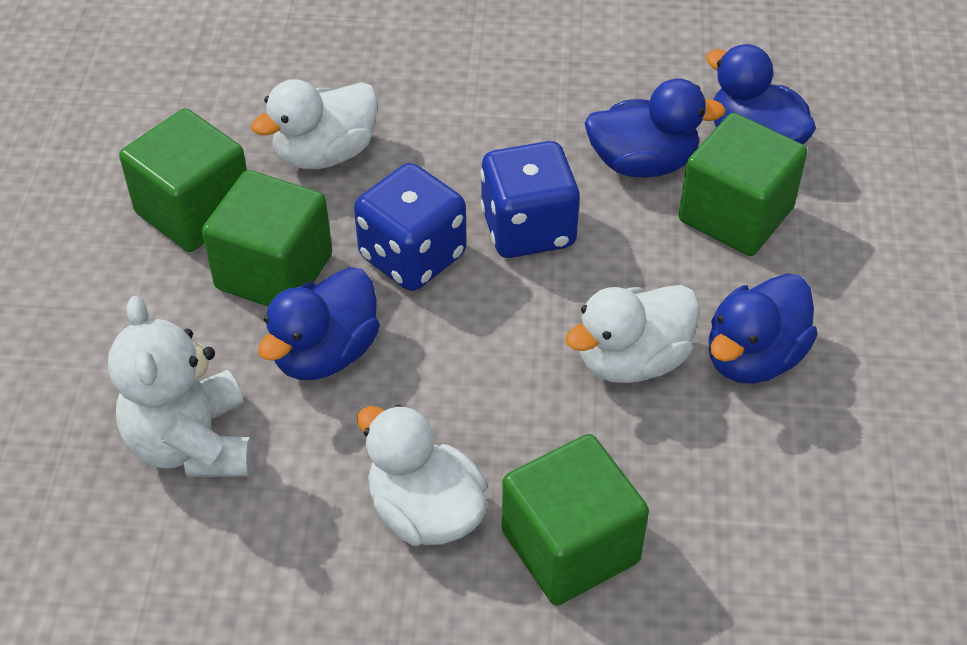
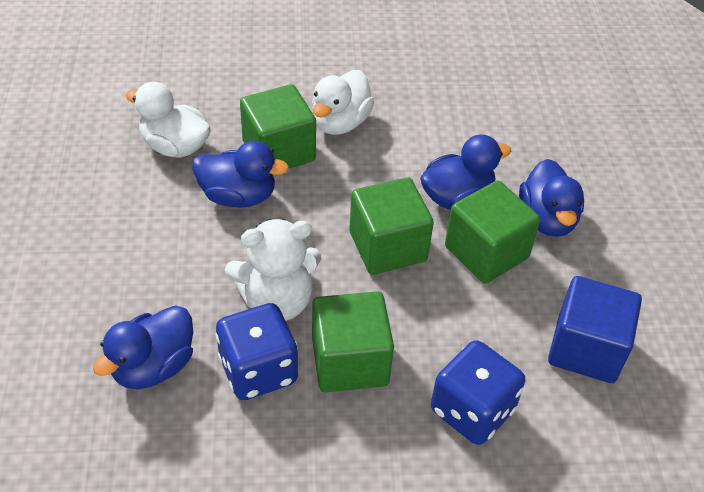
blue cube: 0 -> 1
white duck: 3 -> 2

